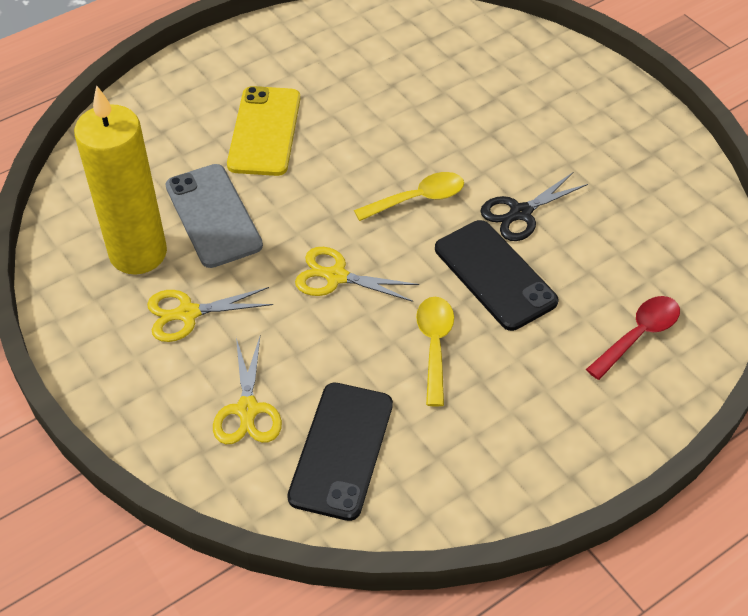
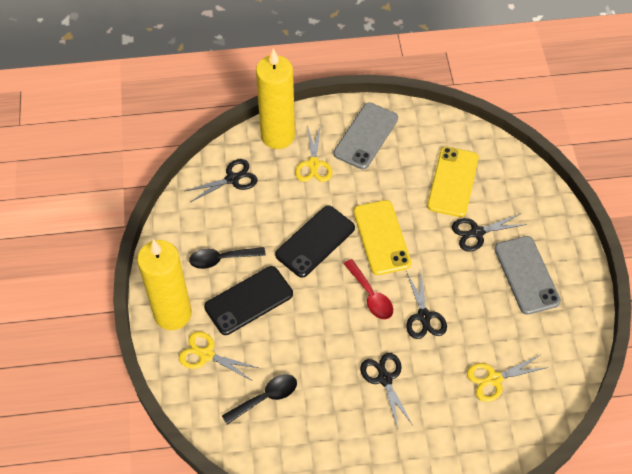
black scissors: 1 -> 4
black spoon: 0 -> 2
grey phone: 1 -> 2
yellow candle: 1 -> 2
yellow phone: 1 -> 2
yellow spoon: 2 -> 0

